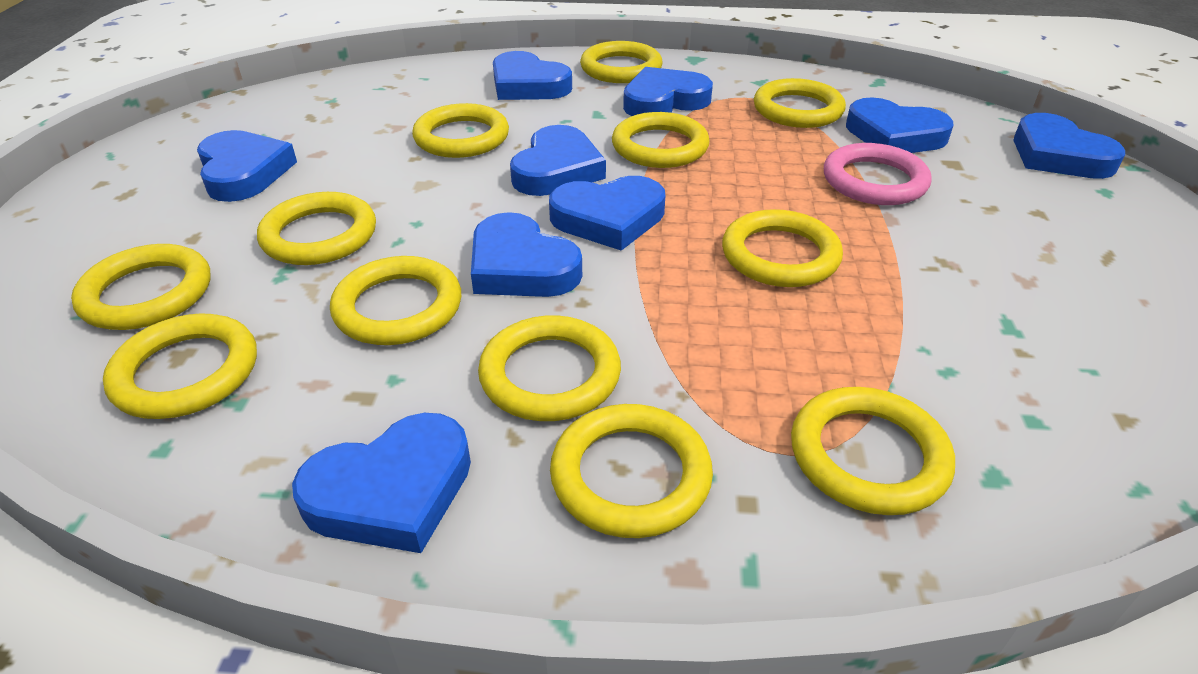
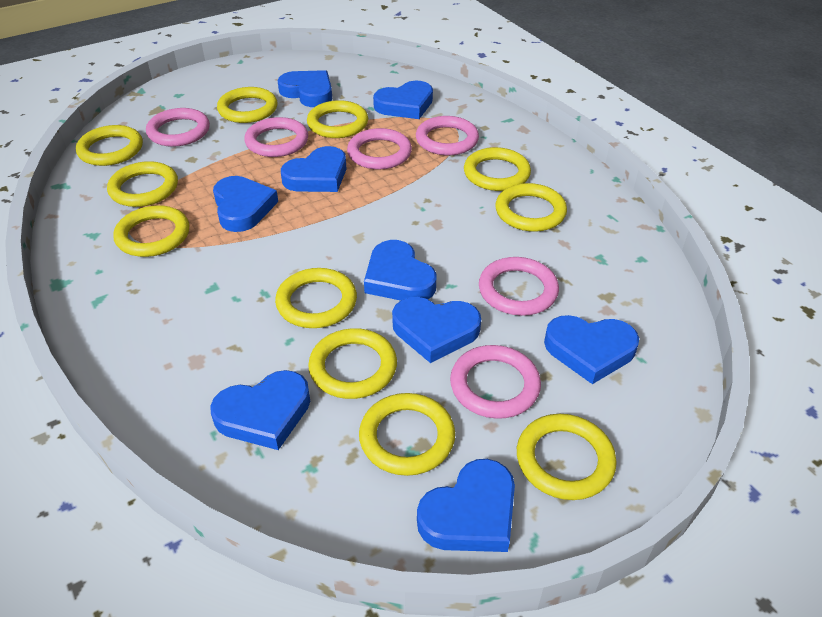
pink ring: 1 -> 6
yellow ring: 12 -> 11

